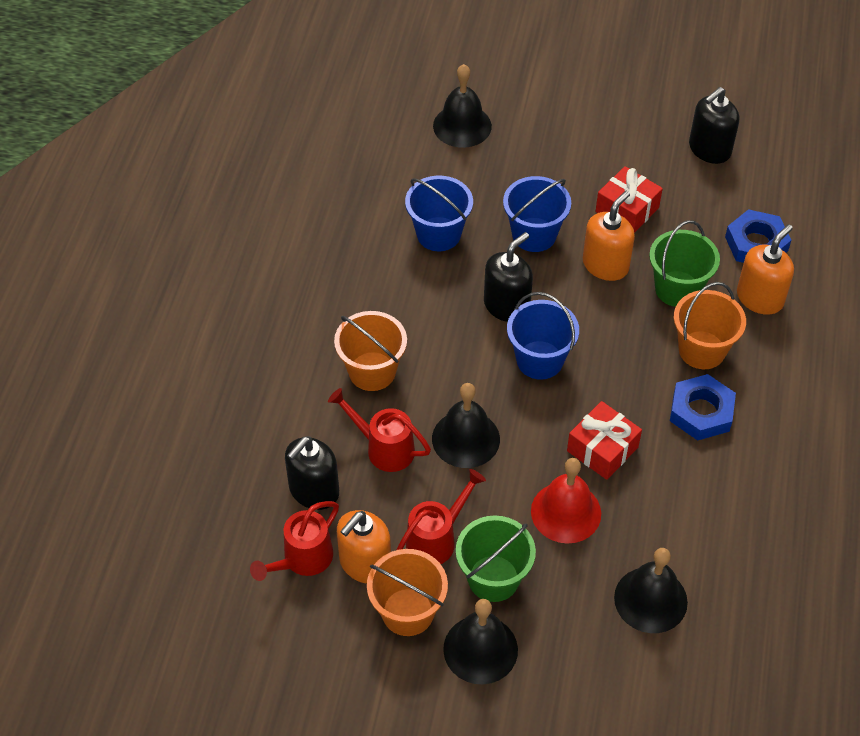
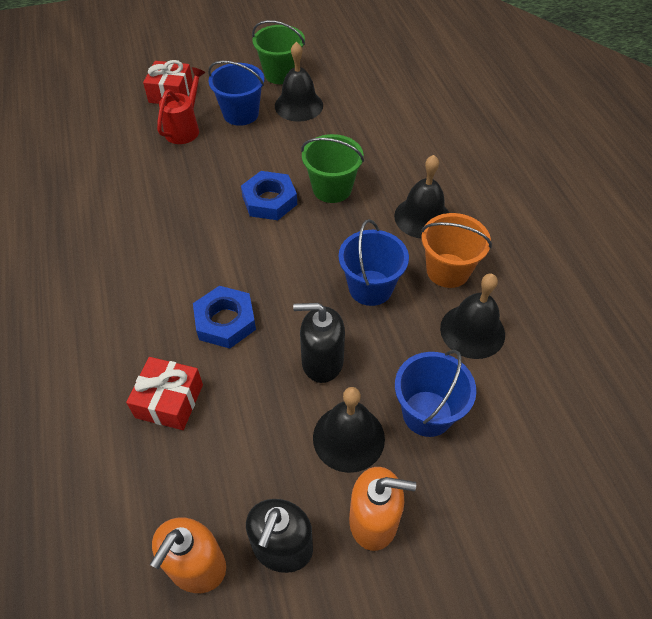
black soap dispenser: 3 -> 2
orange bucket: 3 -> 1
orange soap dispenser: 3 -> 2
red bell: 1 -> 0
red watering can: 3 -> 1

